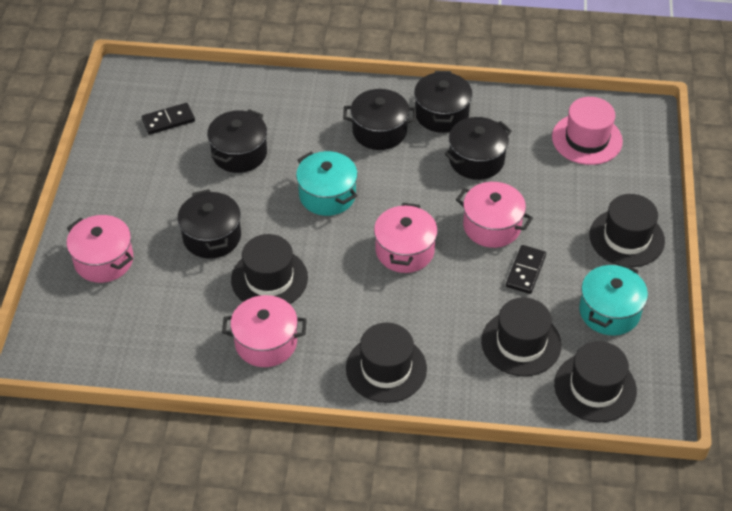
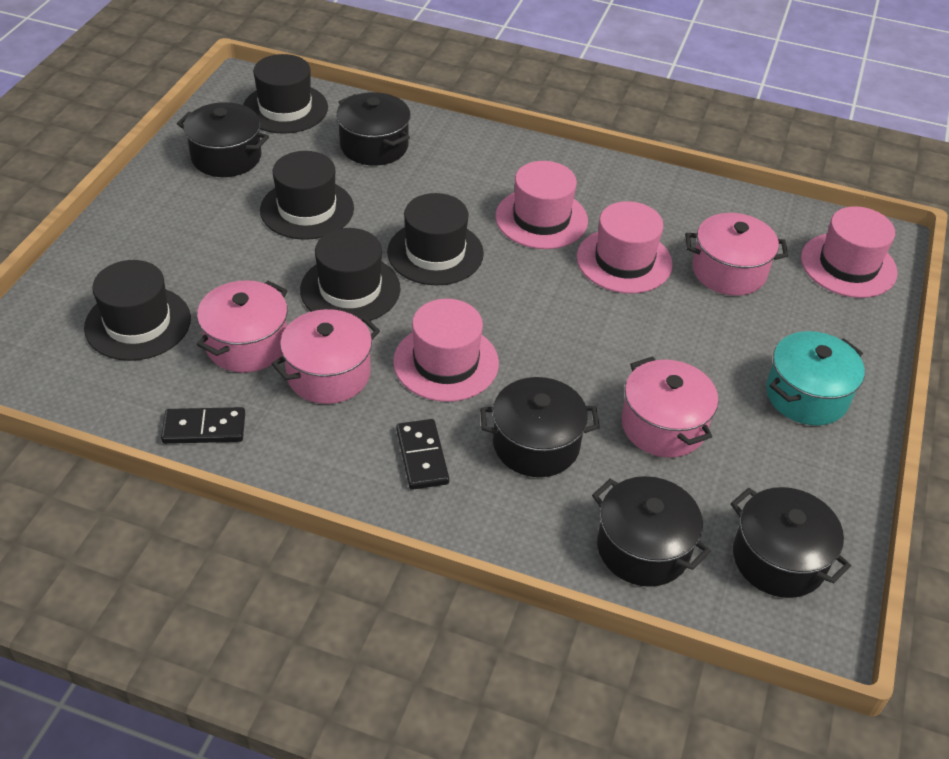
pink hat: 1 -> 4
turquoise pot: 2 -> 1

